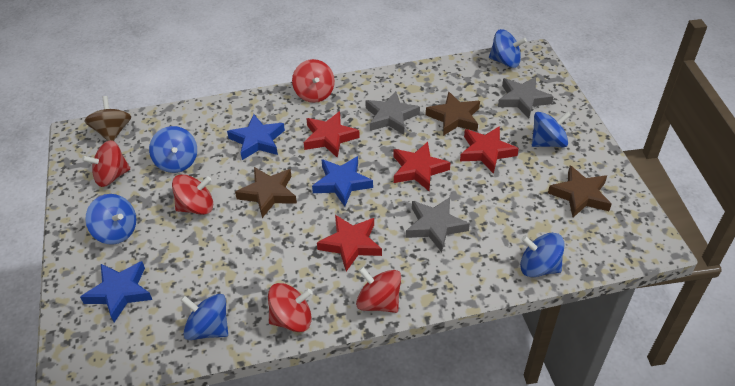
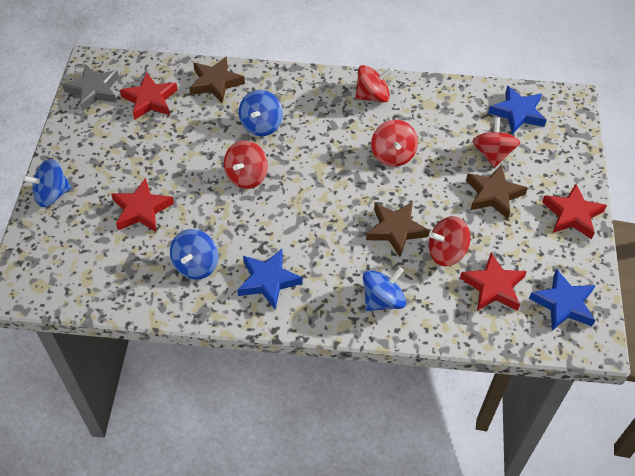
blue spinning top: 6 -> 4
brown spinning top: 1 -> 0
grey star: 3 -> 1

